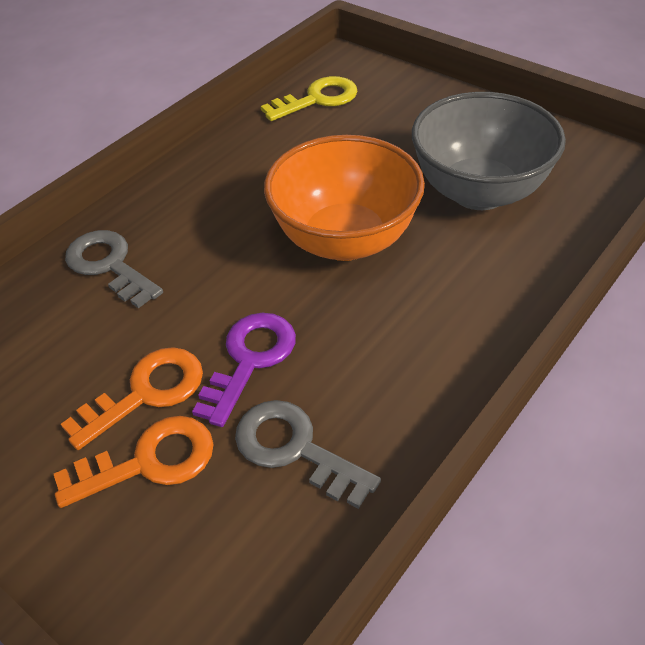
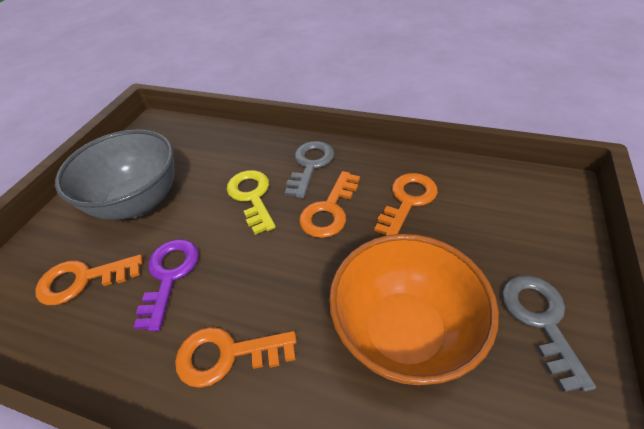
orange key: 2 -> 4

